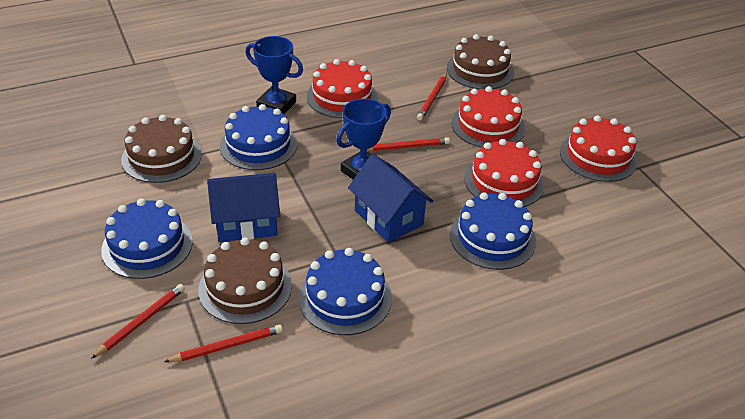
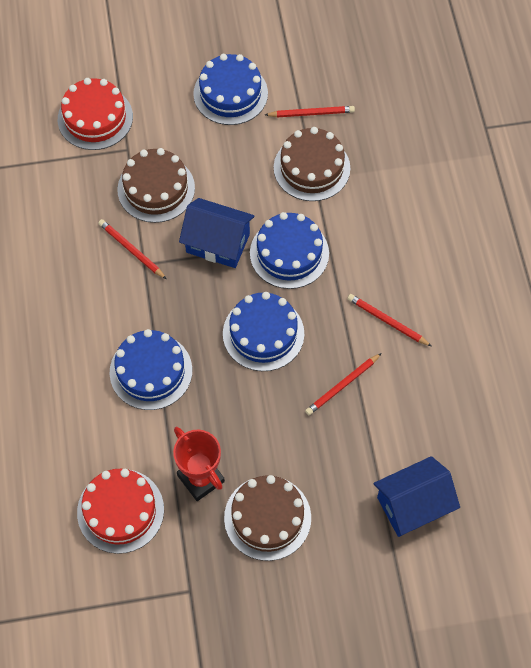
blue trophy: 2 -> 0
red cake: 4 -> 2
red trophy: 0 -> 1

